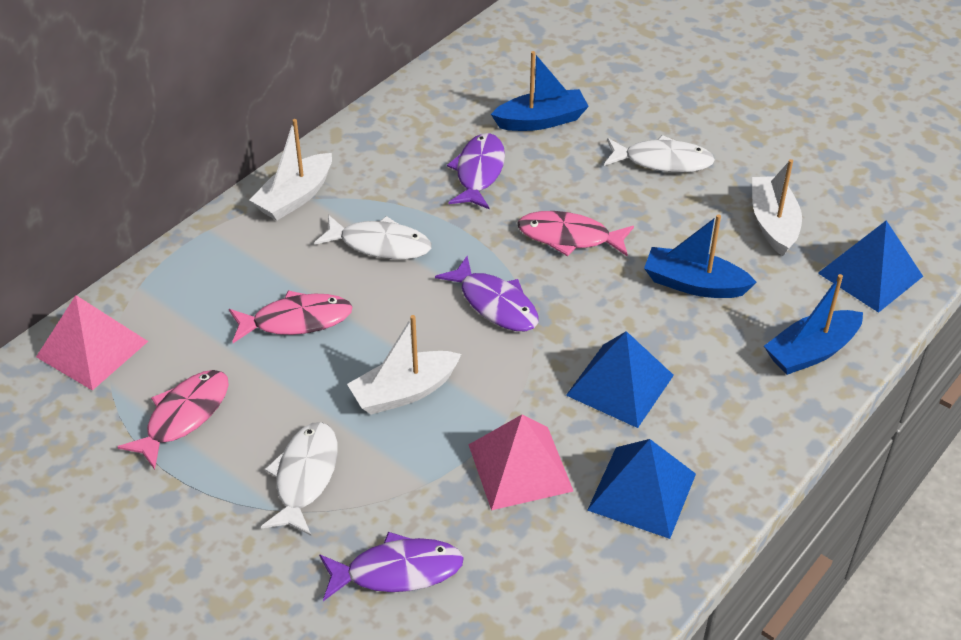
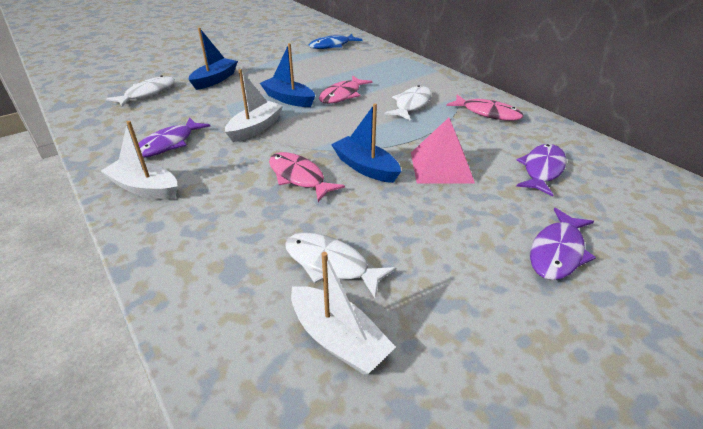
blue fish: 0 -> 1
blue pyramid: 3 -> 0
pink pyramid: 2 -> 1

